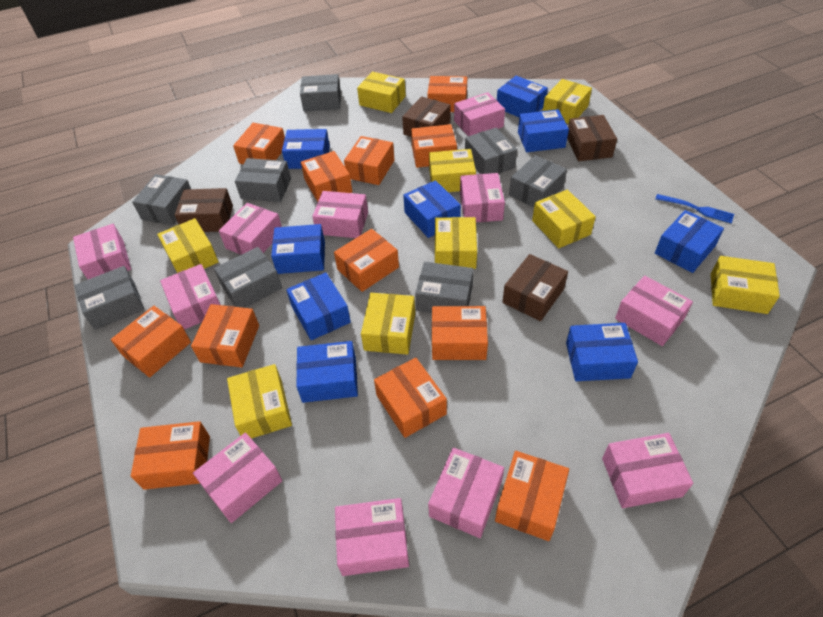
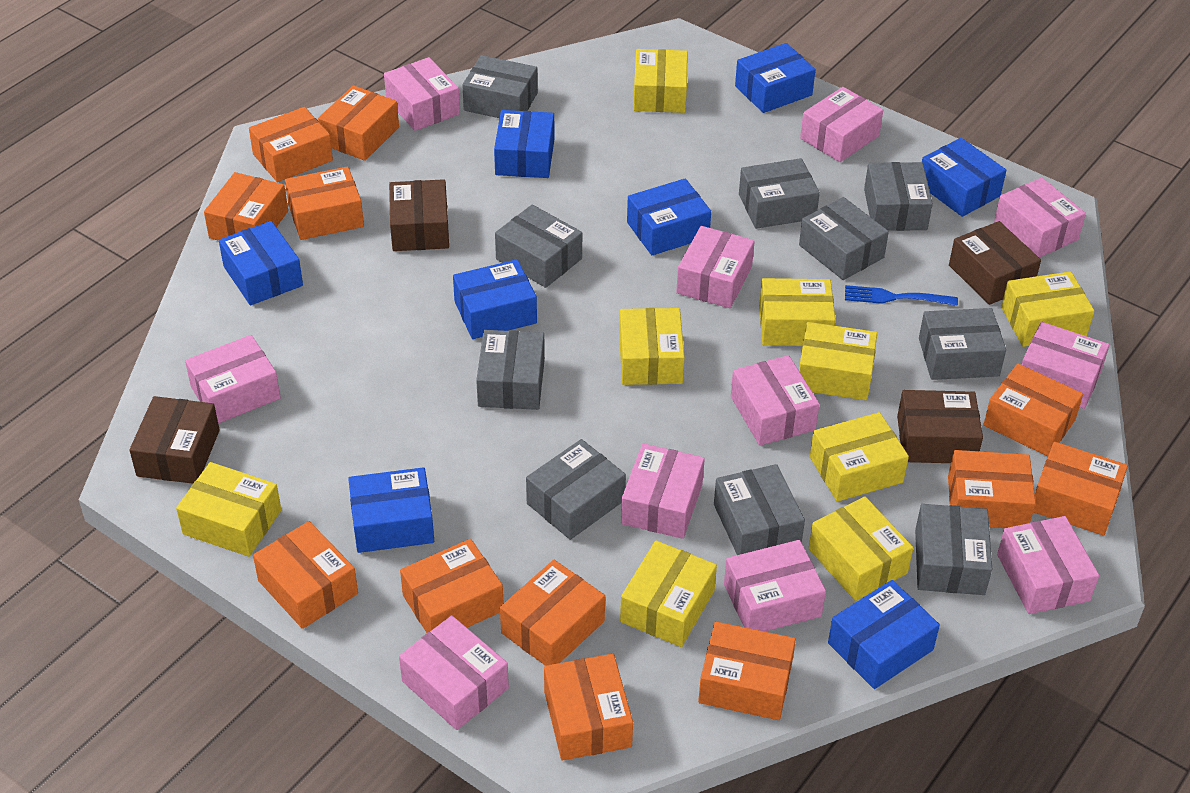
blue box: 9 -> 8
grey box: 8 -> 10

